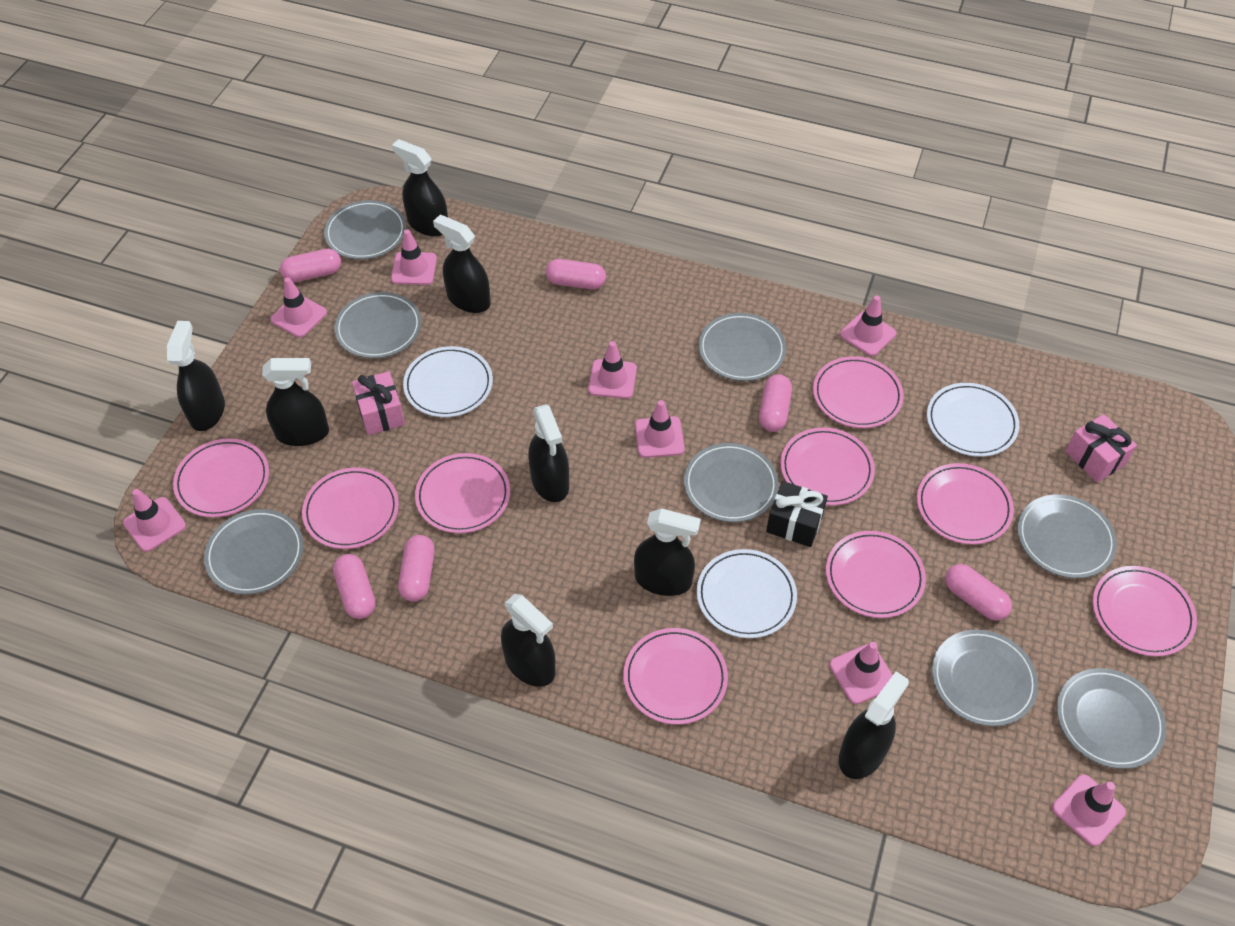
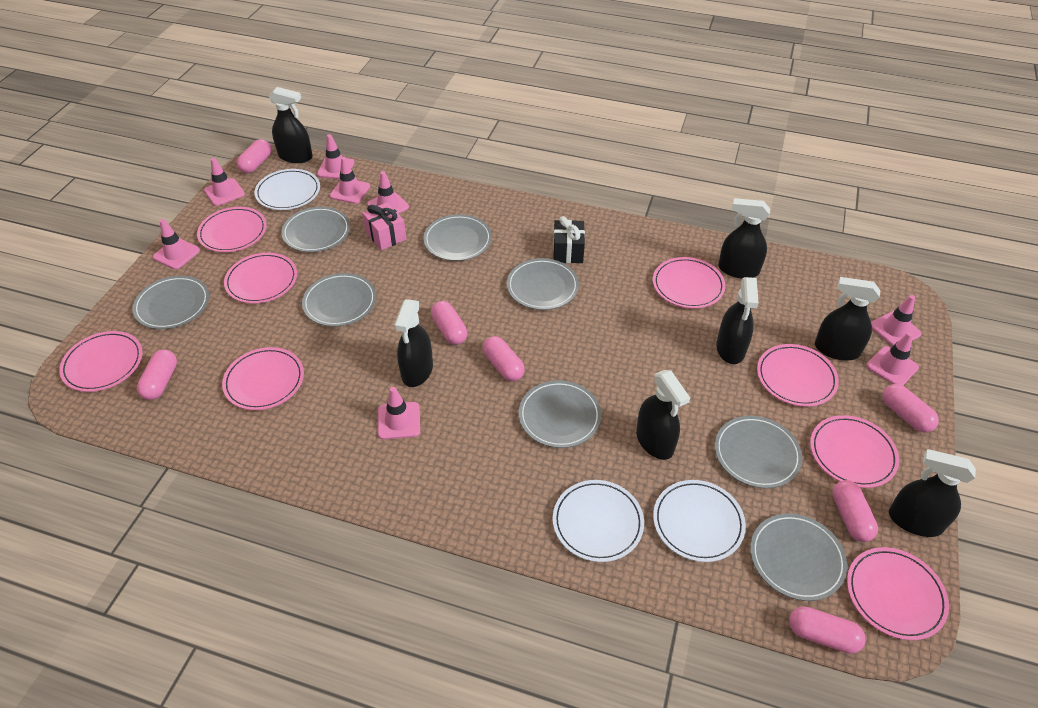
black spray bottle: 8 -> 7
pink capsule: 6 -> 7
pink gift: 2 -> 1
pink plate: 9 -> 8

